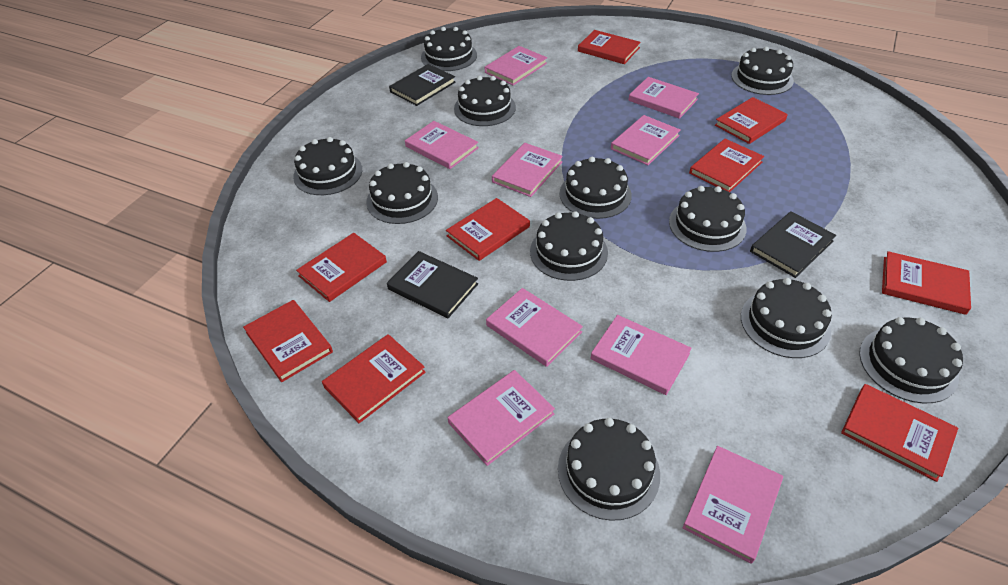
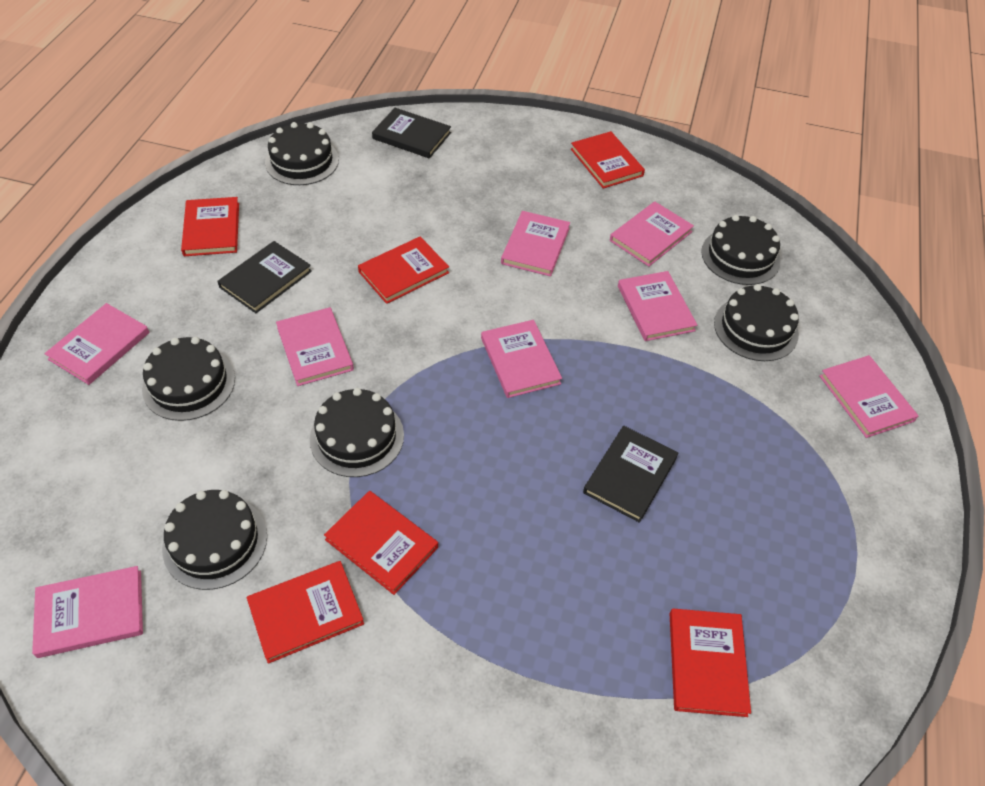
black cake: 11 -> 6
pink book: 9 -> 8
red book: 9 -> 6

